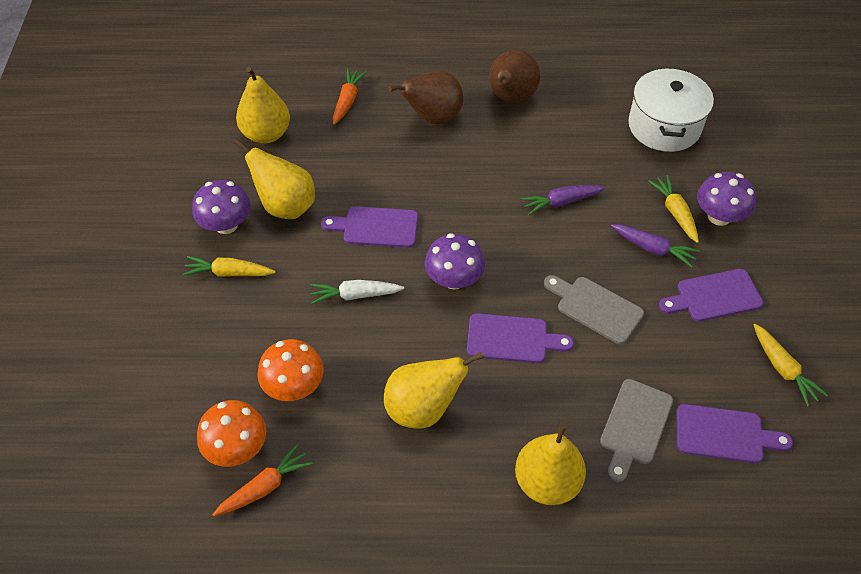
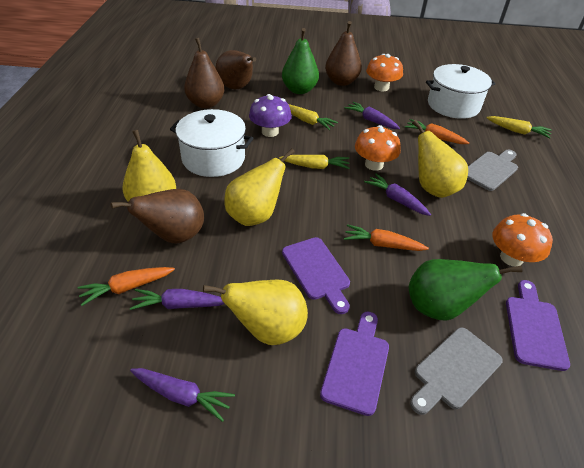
brown pear: 2 -> 4
green pear: 0 -> 2
orange carrot: 2 -> 3
orange mushroom: 2 -> 3
purple carrot: 2 -> 4
purple cutting board: 4 -> 3
purple mushroom: 3 -> 1
white carrot: 1 -> 0
white pot: 1 -> 2

